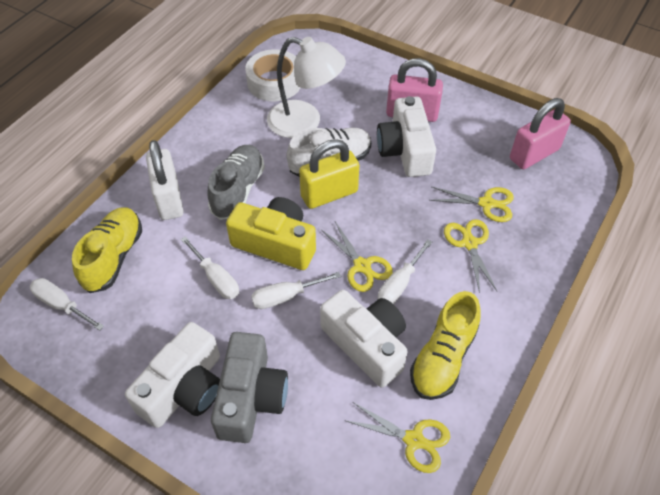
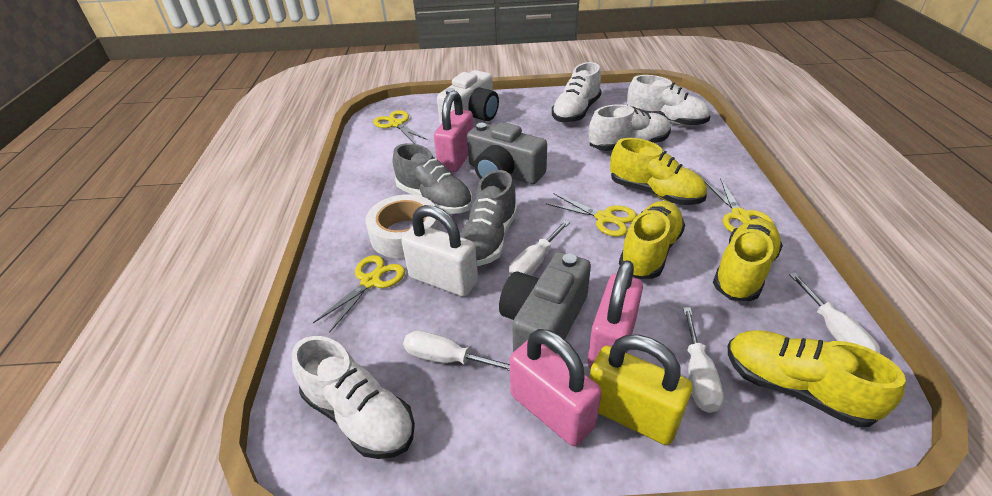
grey camera: 1 -> 2
grey shoe: 1 -> 2
pink padlock: 2 -> 3
white camera: 3 -> 1
white lamp: 1 -> 0
white shoe: 1 -> 4
yellow camera: 1 -> 0
yellow shoe: 2 -> 4

